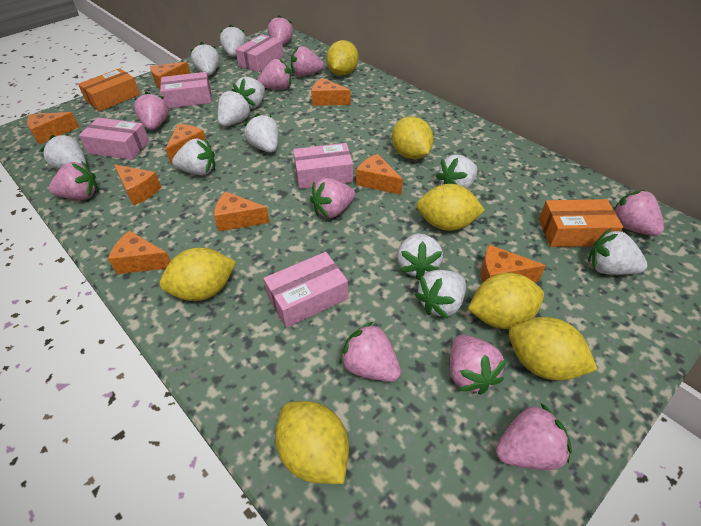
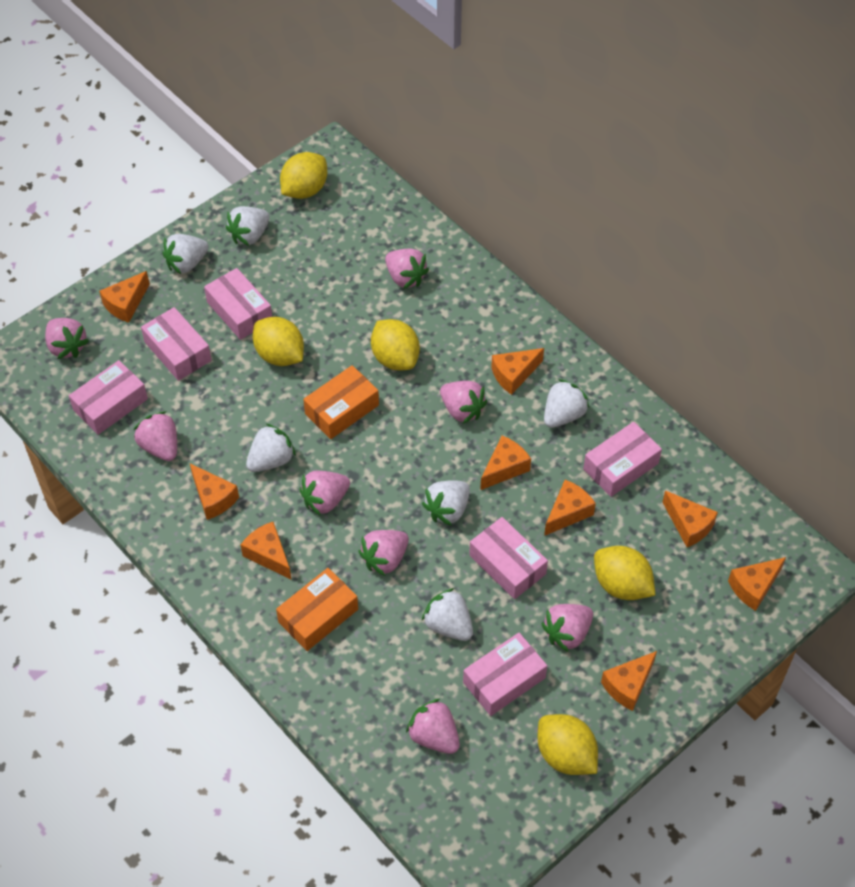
pink box: 5 -> 6
pink strawberry: 10 -> 8
white strawberry: 11 -> 6
yellow lemon: 7 -> 5

